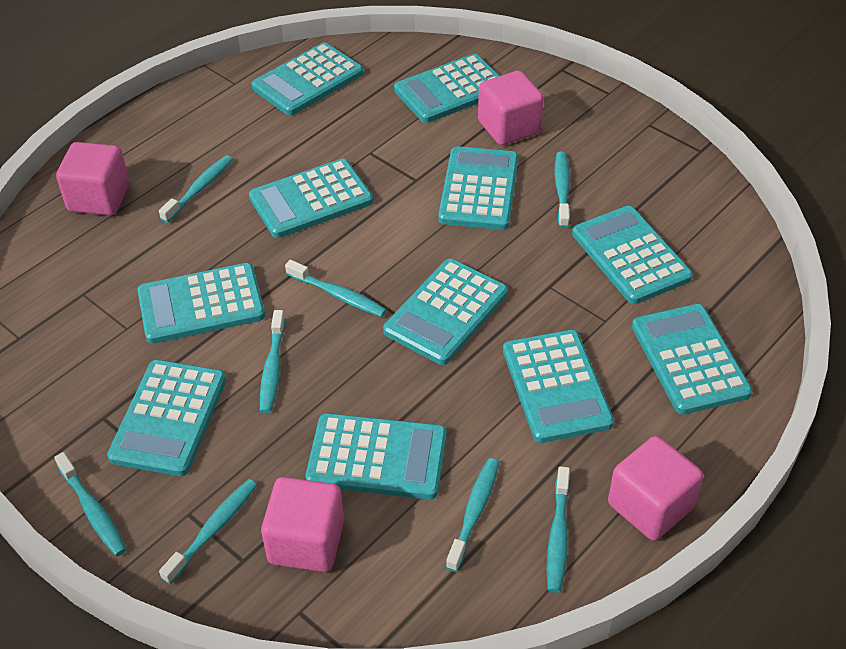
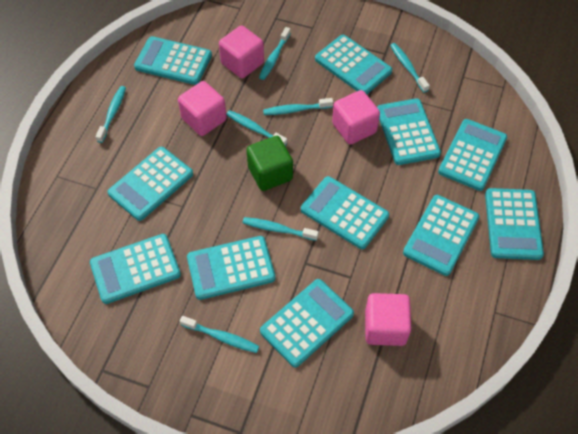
green cube: 0 -> 1
turquoise toothbrush: 8 -> 7

